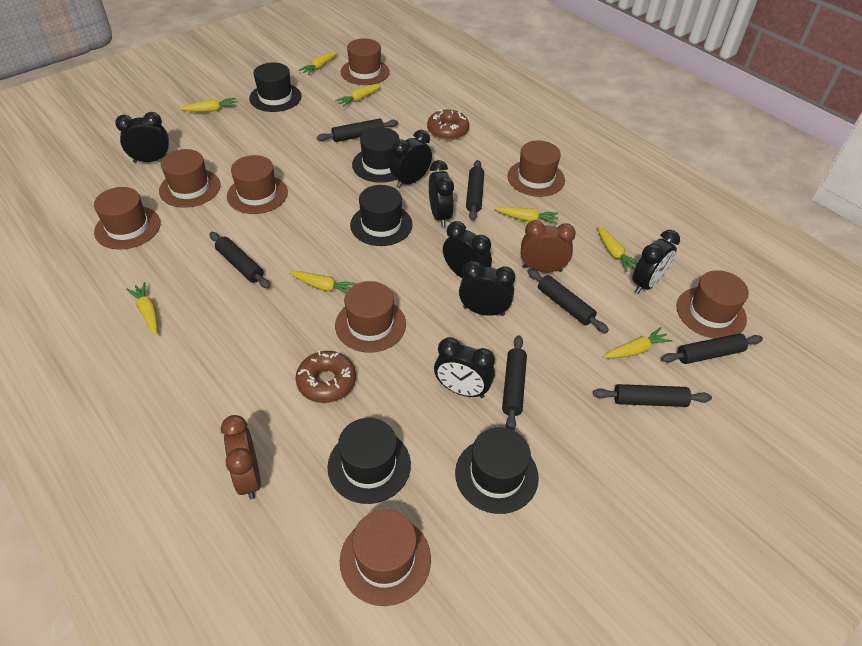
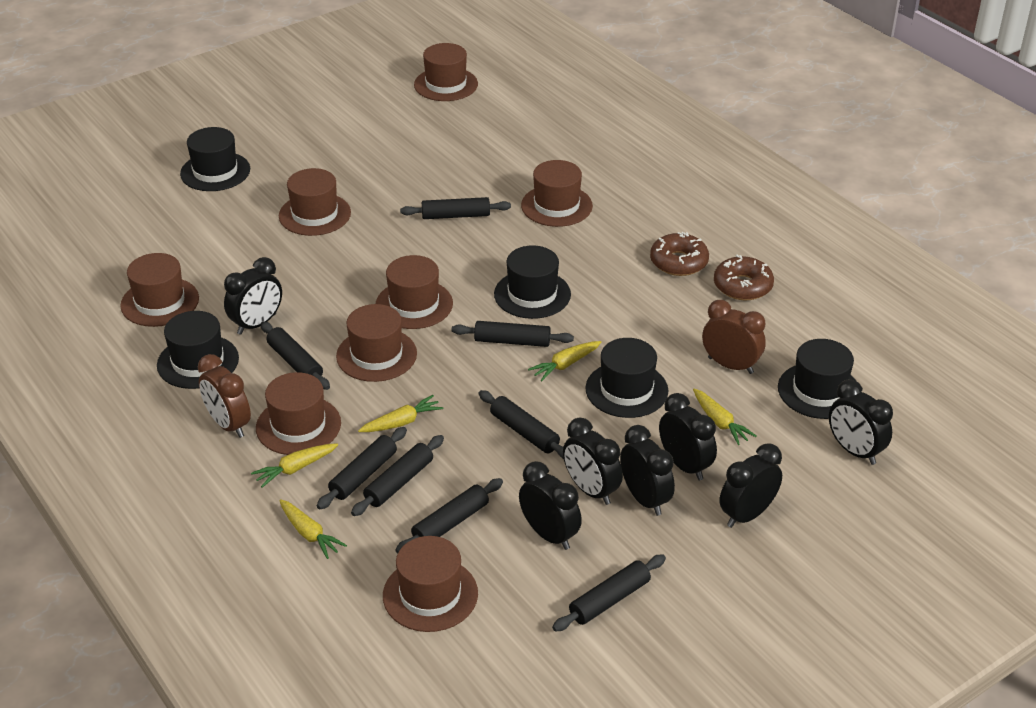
black rolling pin: 7 -> 8
yellow carrot: 8 -> 5

